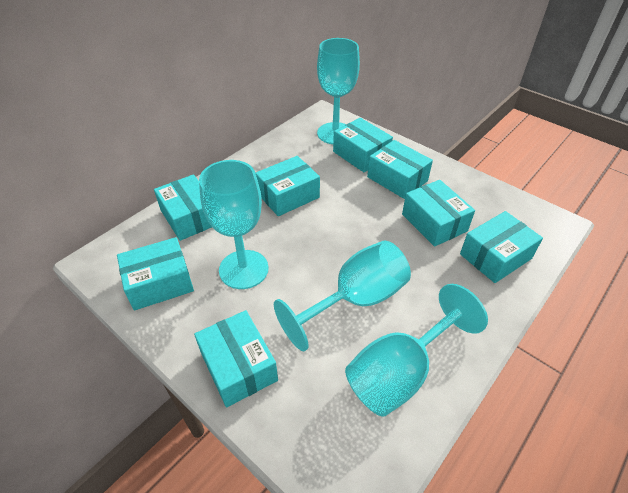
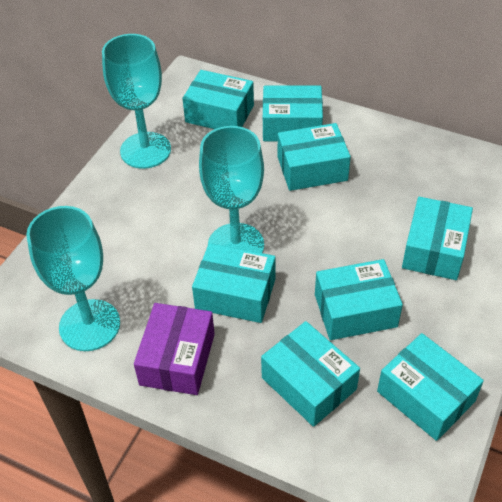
purple box: 0 -> 1
turquoise goblet: 4 -> 3

